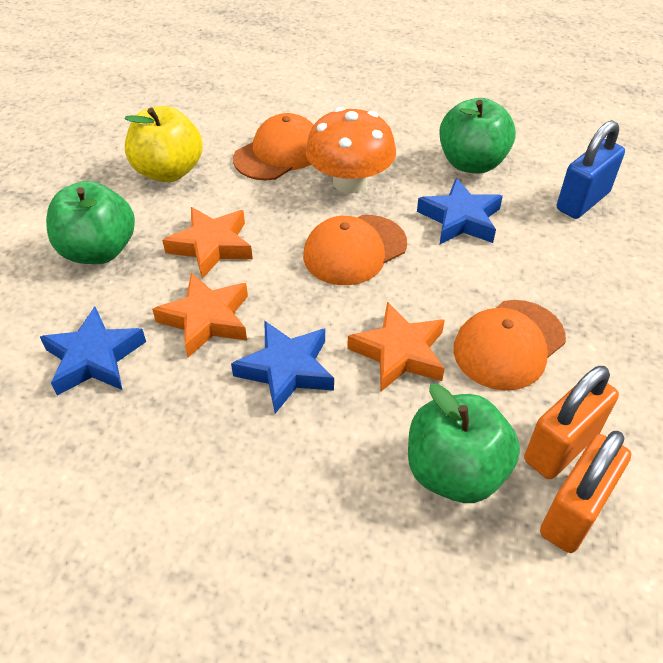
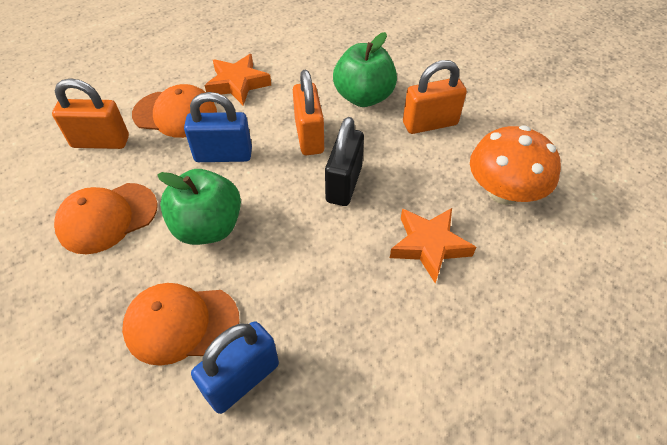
black padlock: 0 -> 1
blue padlock: 1 -> 2
blue star: 3 -> 0
green apple: 3 -> 2
orange padlock: 2 -> 3
orange star: 3 -> 2
yellow apple: 1 -> 0

